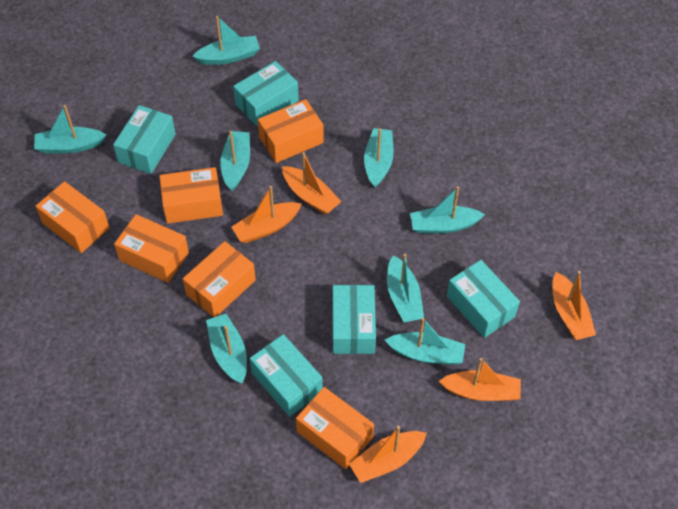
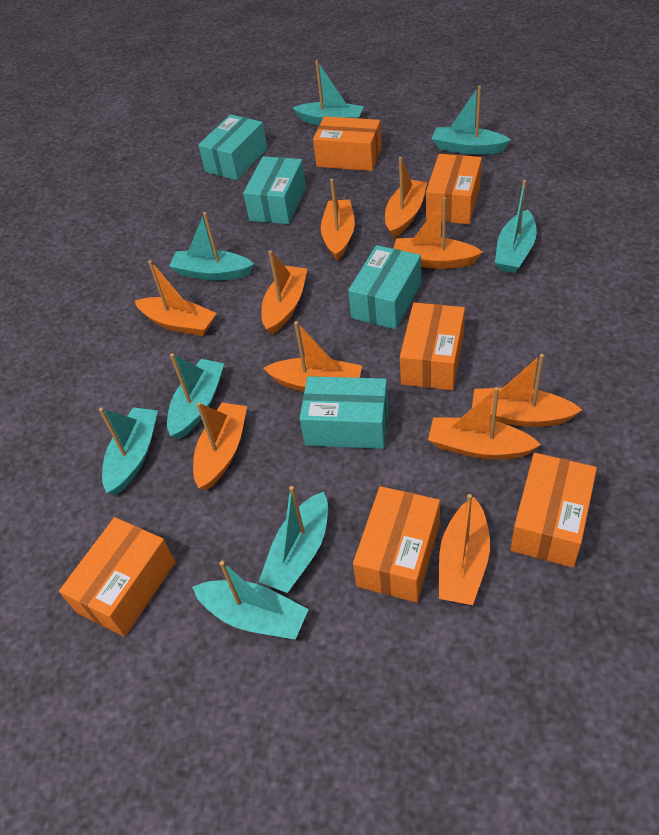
orange boat: 5 -> 10
turquoise box: 5 -> 4

